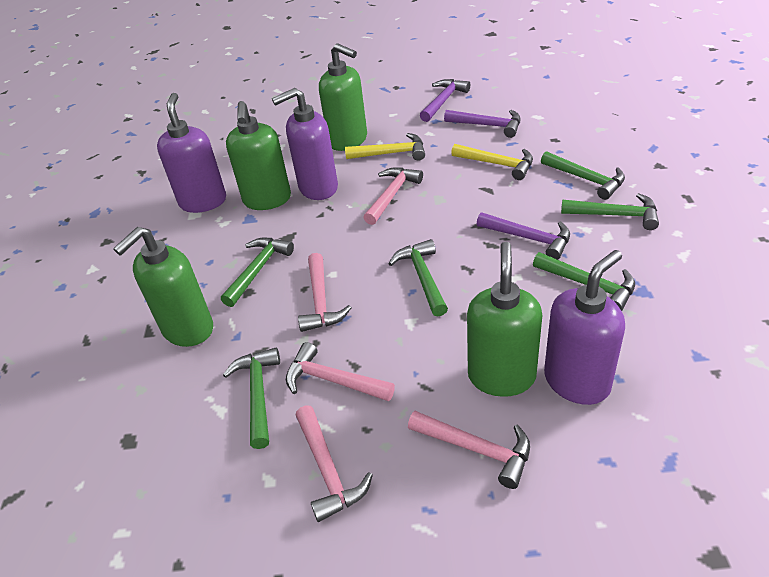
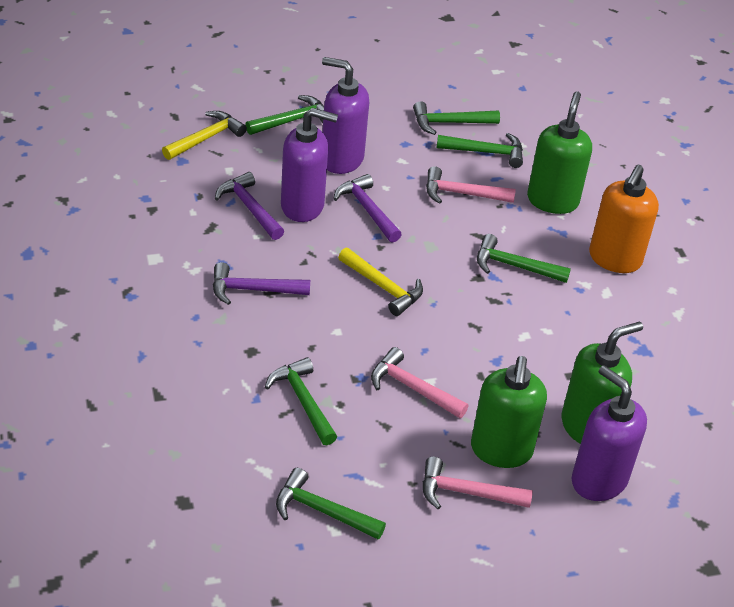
green soap dispenser: 4 -> 3
orange soap dispenser: 0 -> 1
pink hammer: 5 -> 3

